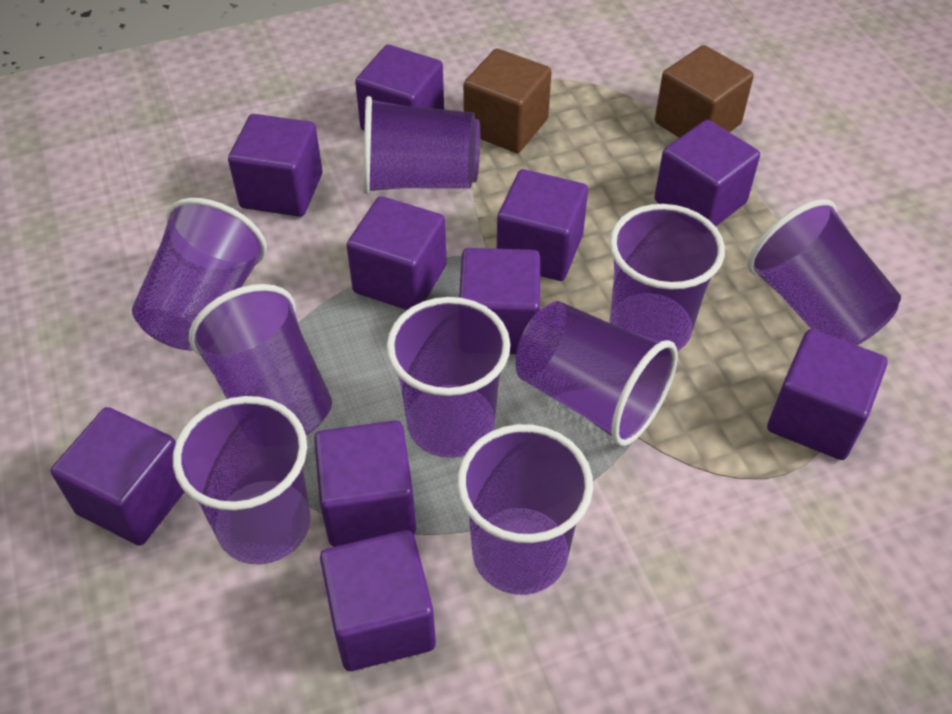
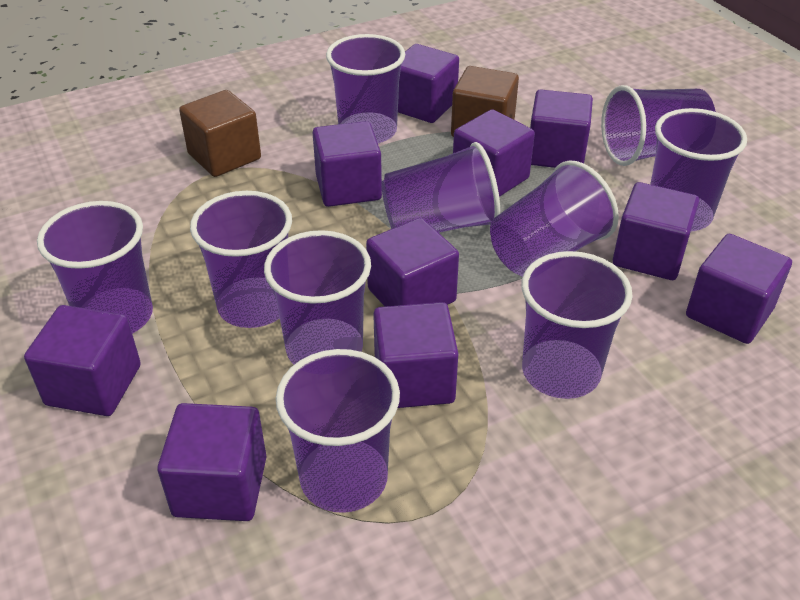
purple cup: 9 -> 10

